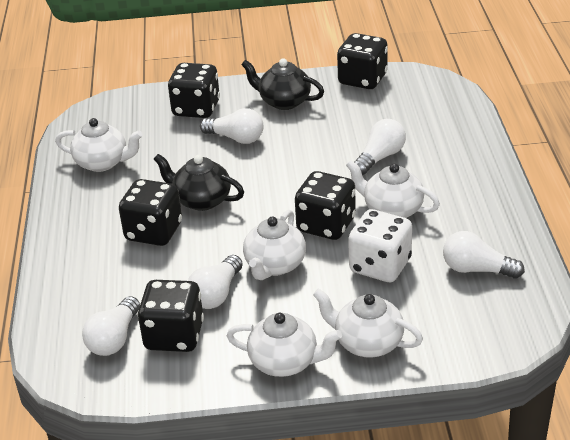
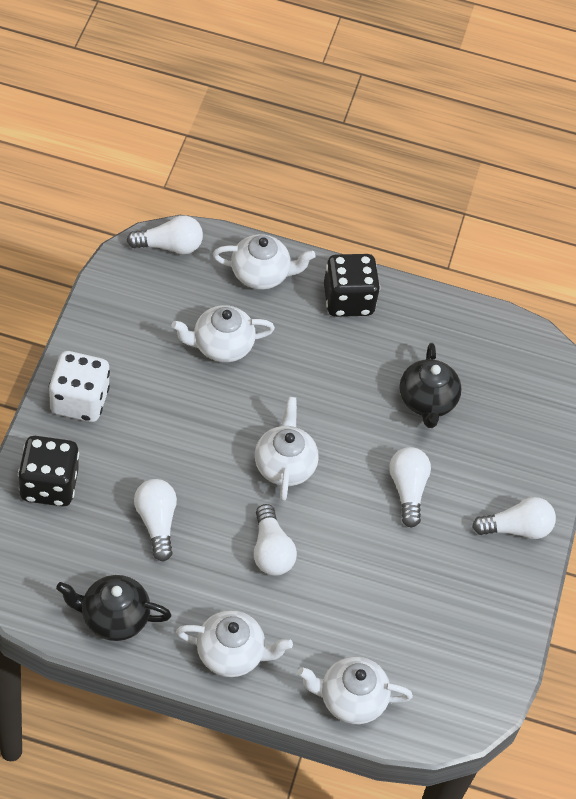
black dice: 5 -> 2

